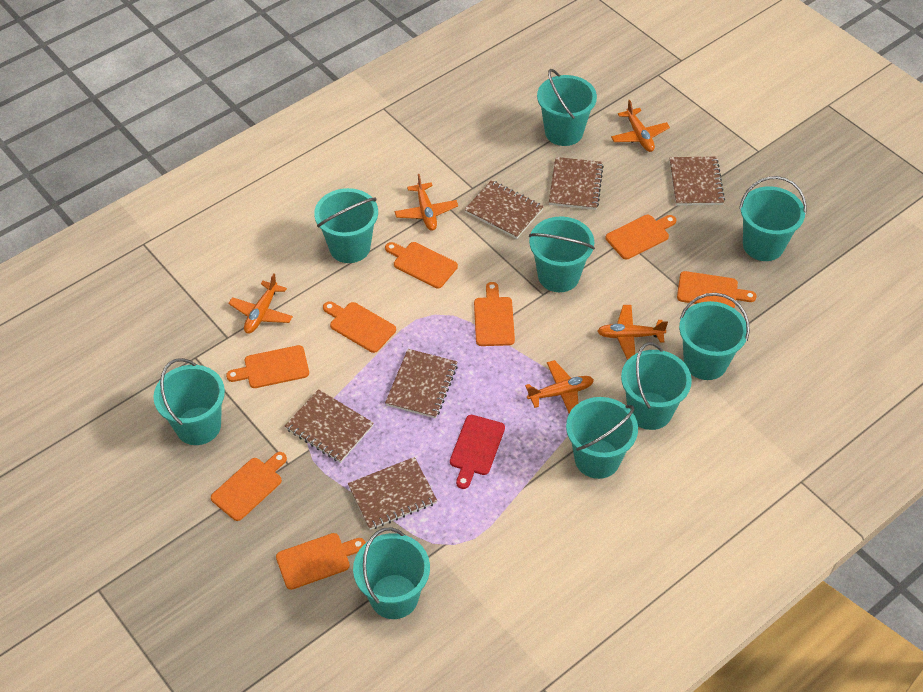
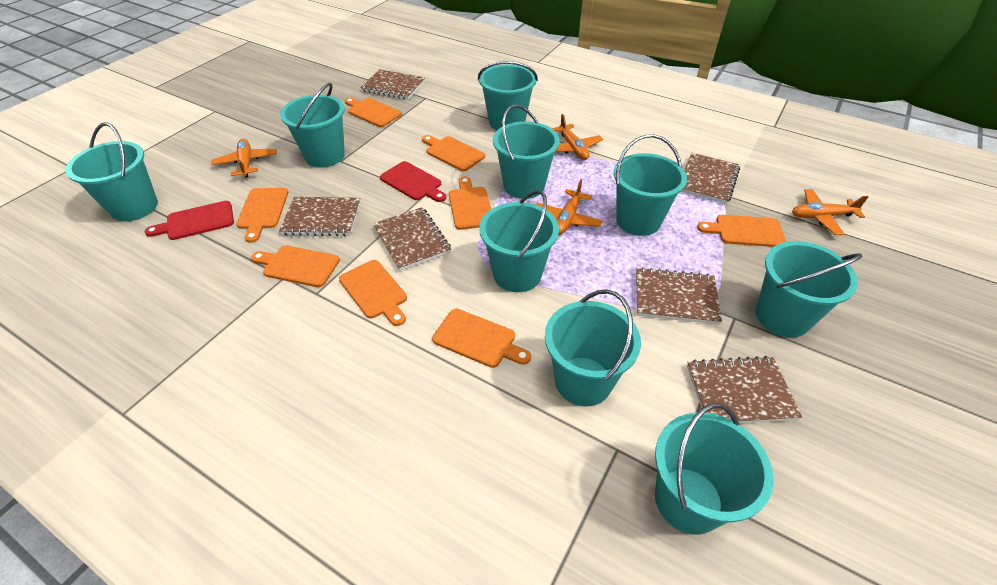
orange plane: 5 -> 4
red cutting board: 1 -> 2

